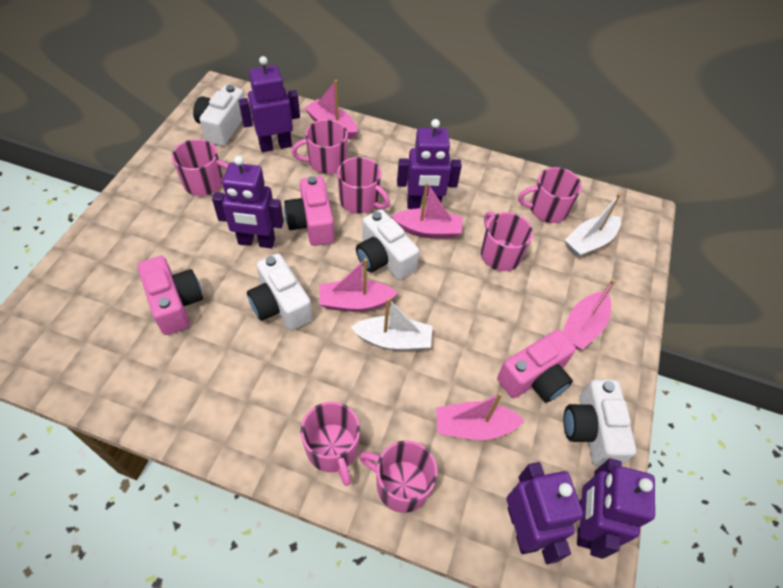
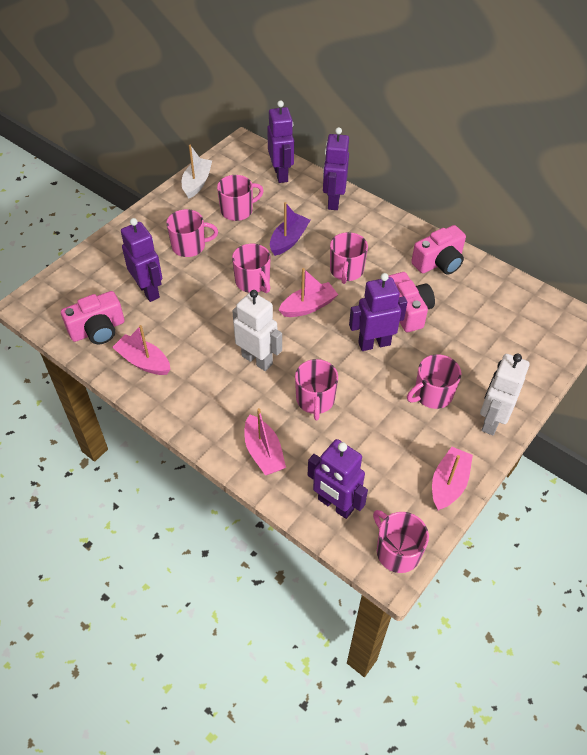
pink boat: 5 -> 4
purple boat: 0 -> 1
white boat: 2 -> 1
white camera: 4 -> 0
white robot: 0 -> 2

